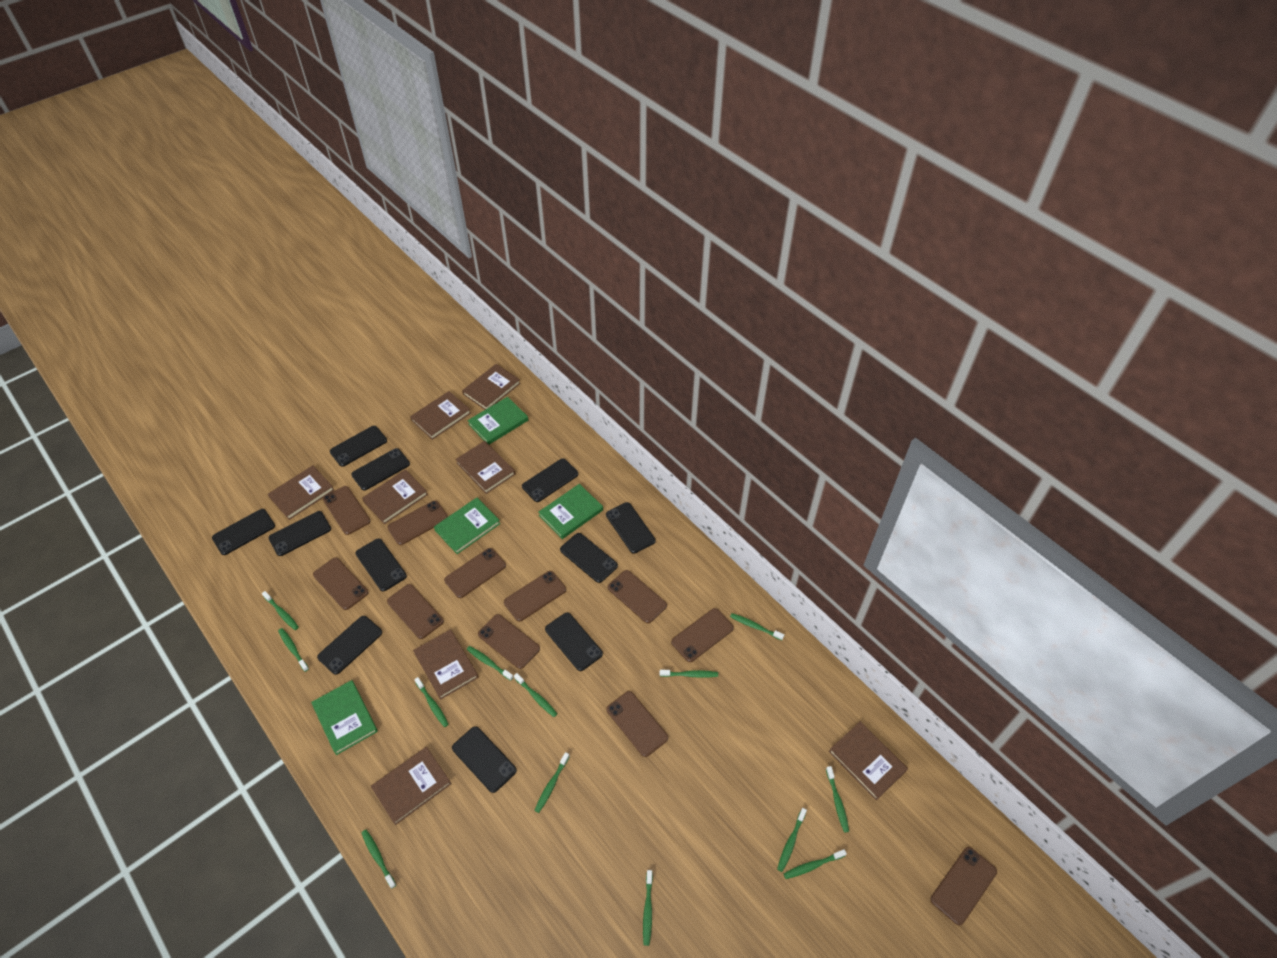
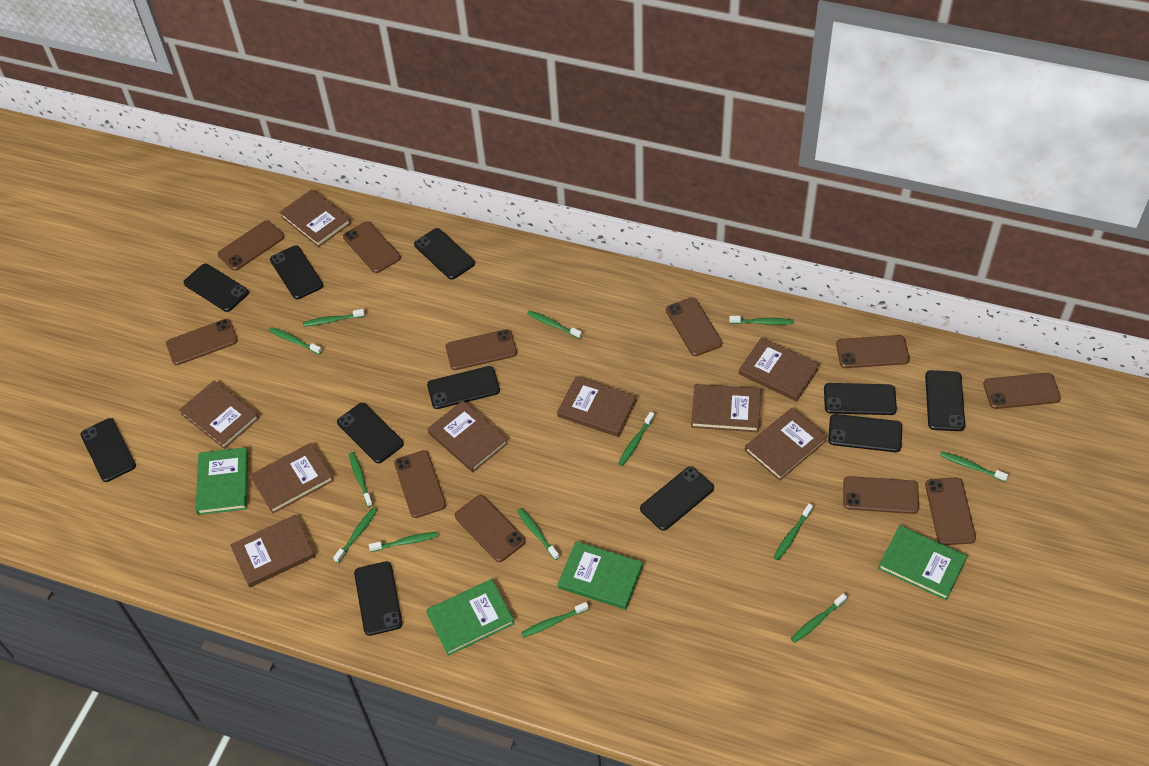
brown book: 8 -> 9

